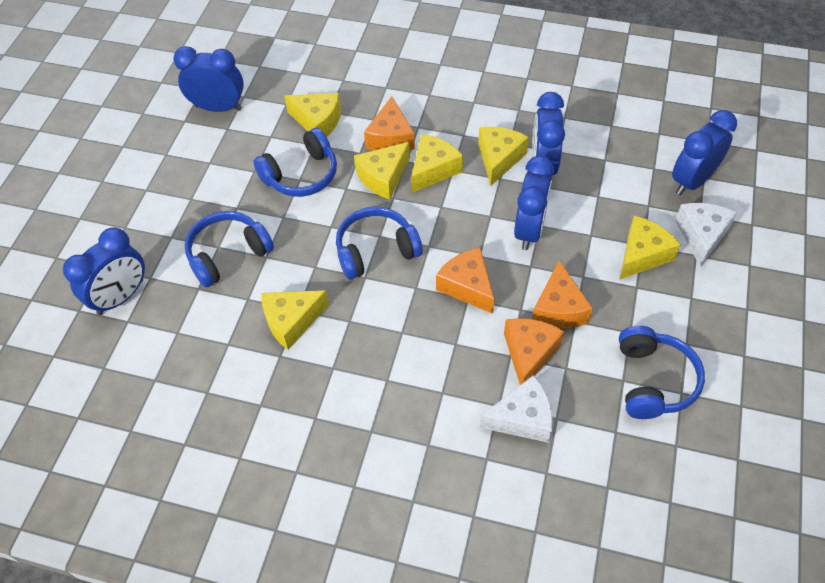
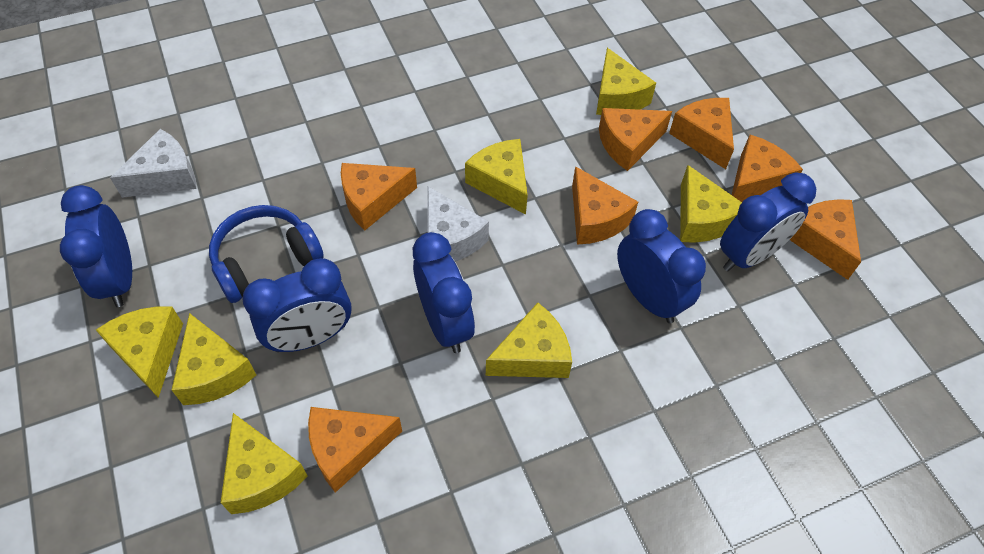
blue headphones: 4 -> 1
orange cheese: 4 -> 7
yellow cheese: 6 -> 7

